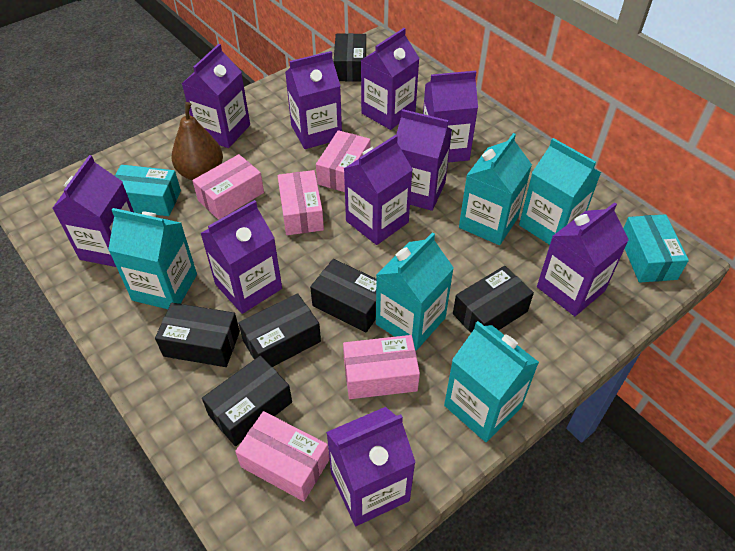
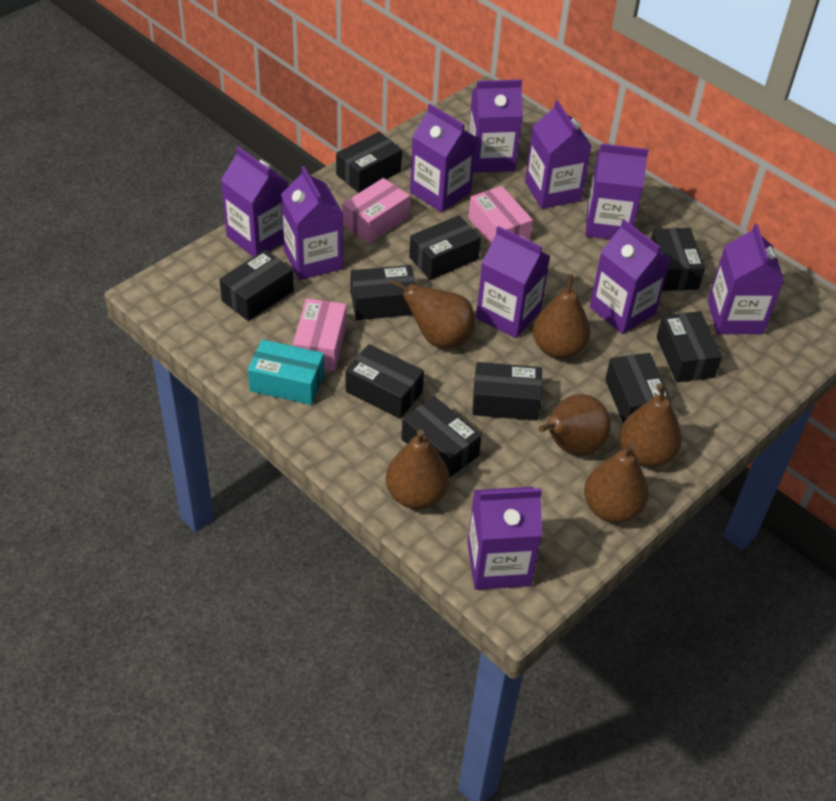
black box: 6 -> 10
brown pear: 1 -> 6
pink box: 5 -> 3
turquoise box: 2 -> 1
turquoise carton: 5 -> 0

